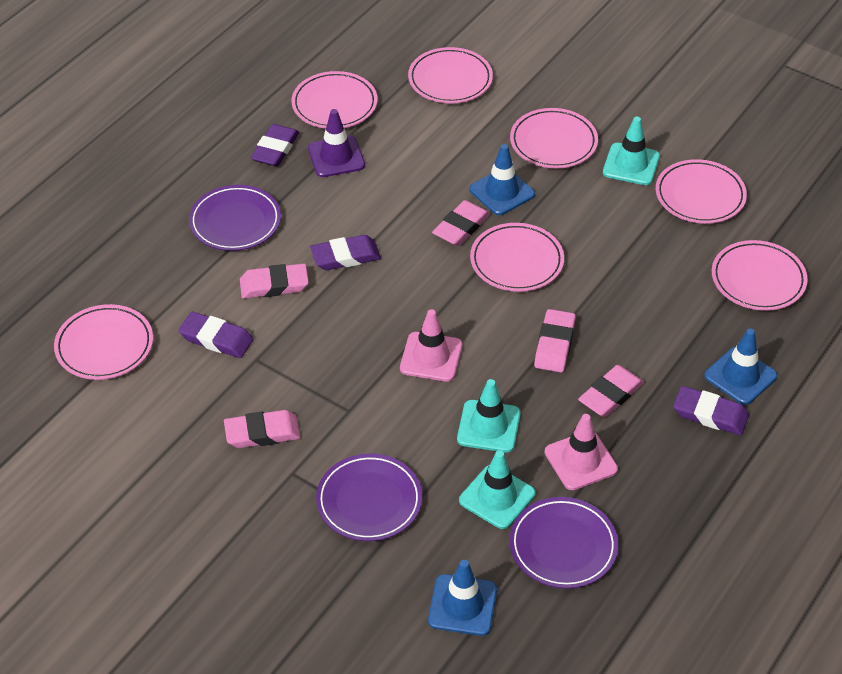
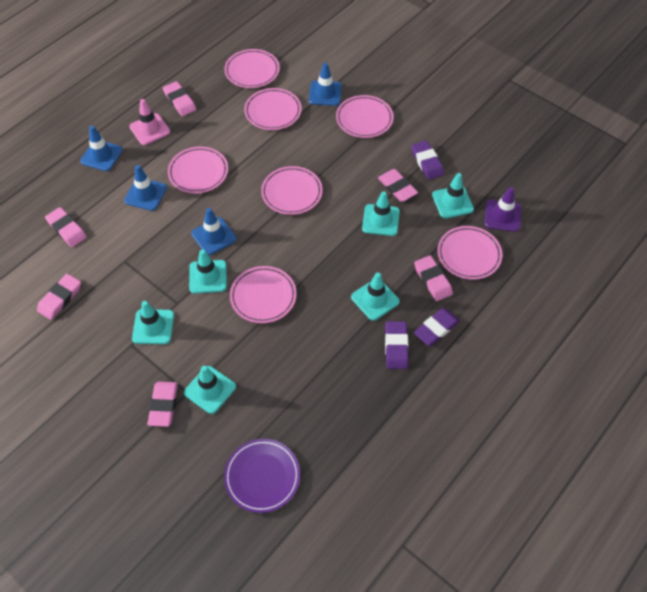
blue traffic cone: 3 -> 4
pink eraser: 5 -> 6
pink traffic cone: 2 -> 1
purple eraser: 4 -> 3
purple plate: 3 -> 1
turquoise traffic cone: 3 -> 6

